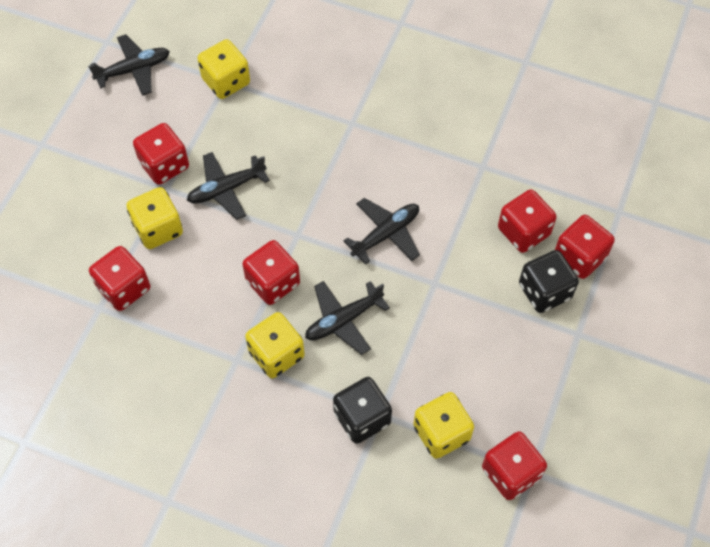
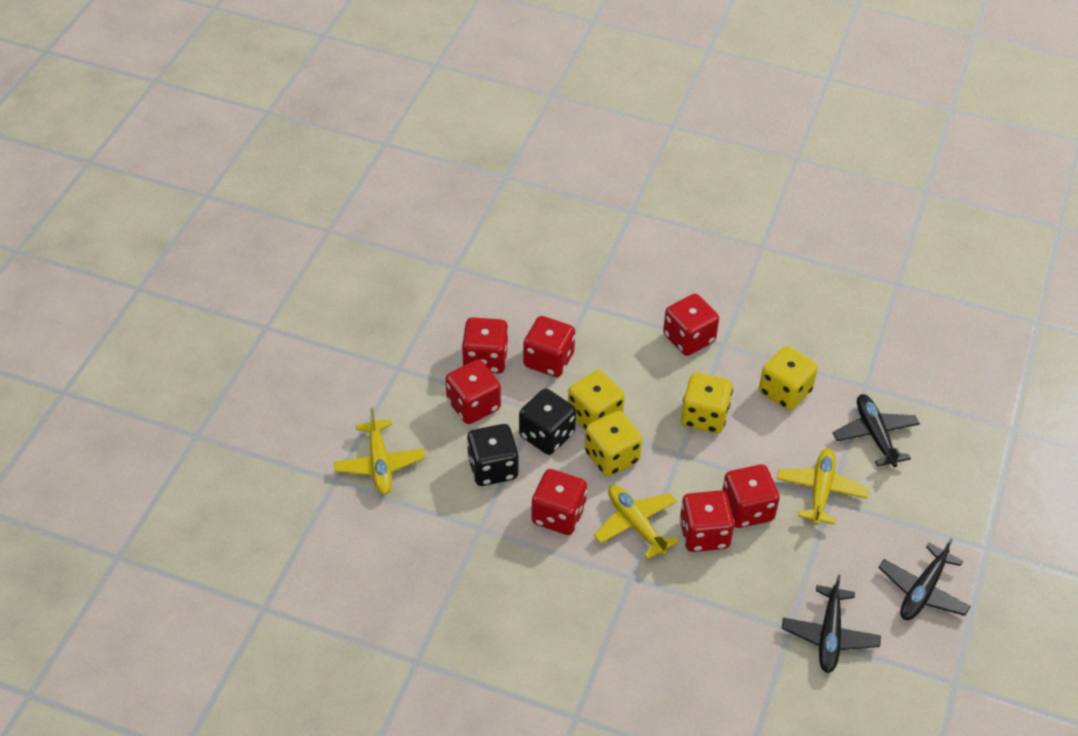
black plane: 4 -> 3
red dice: 6 -> 7
yellow plane: 0 -> 3

